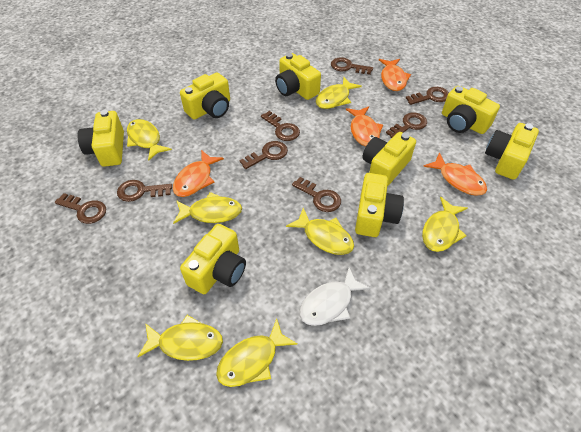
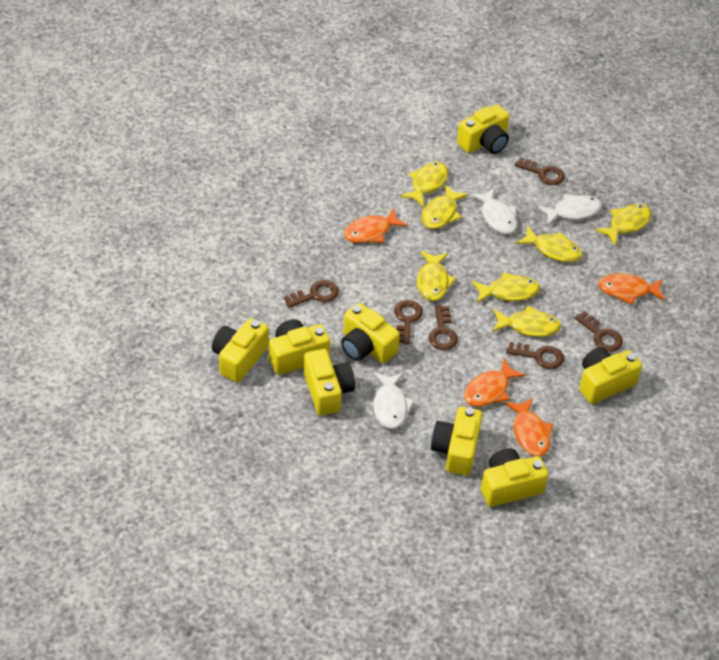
brown key: 8 -> 6
white fish: 1 -> 3

